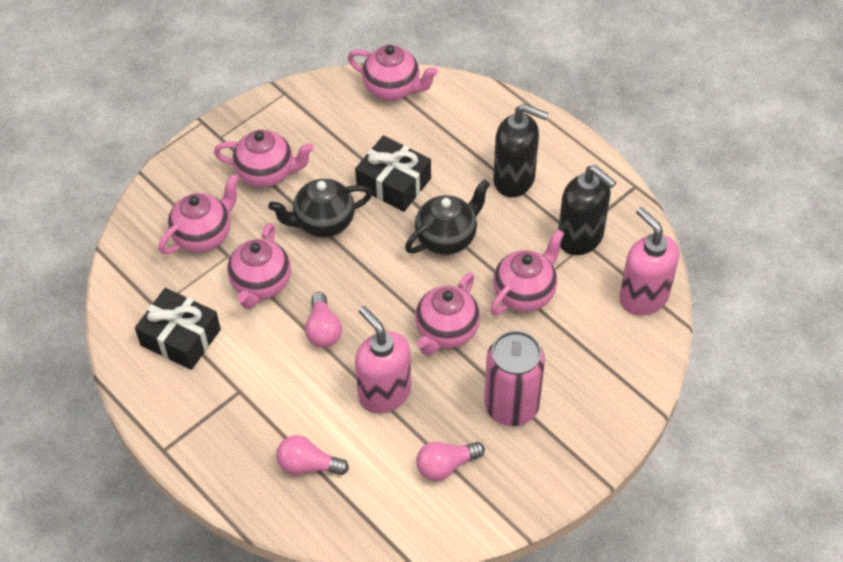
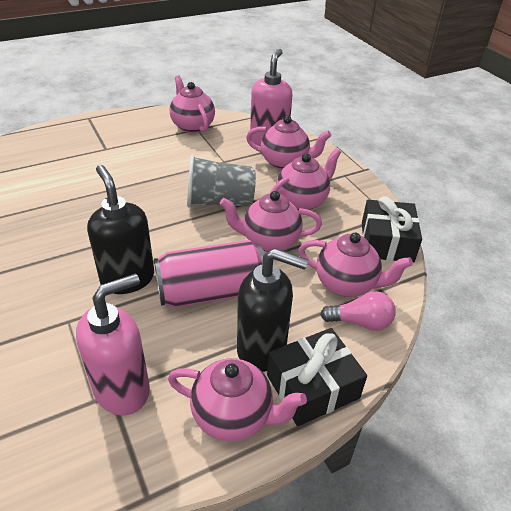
black teapot: 2 -> 0
grey cup: 0 -> 1
pink light bulb: 3 -> 1

